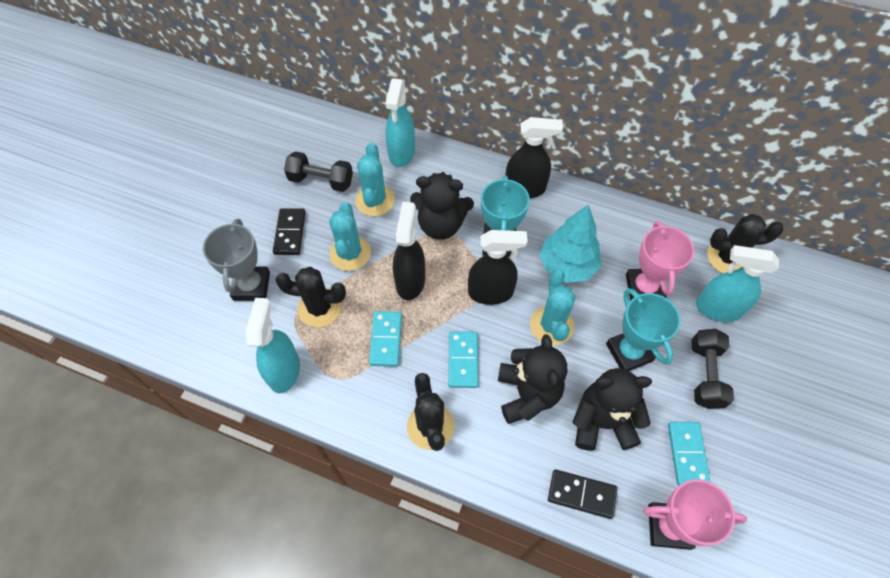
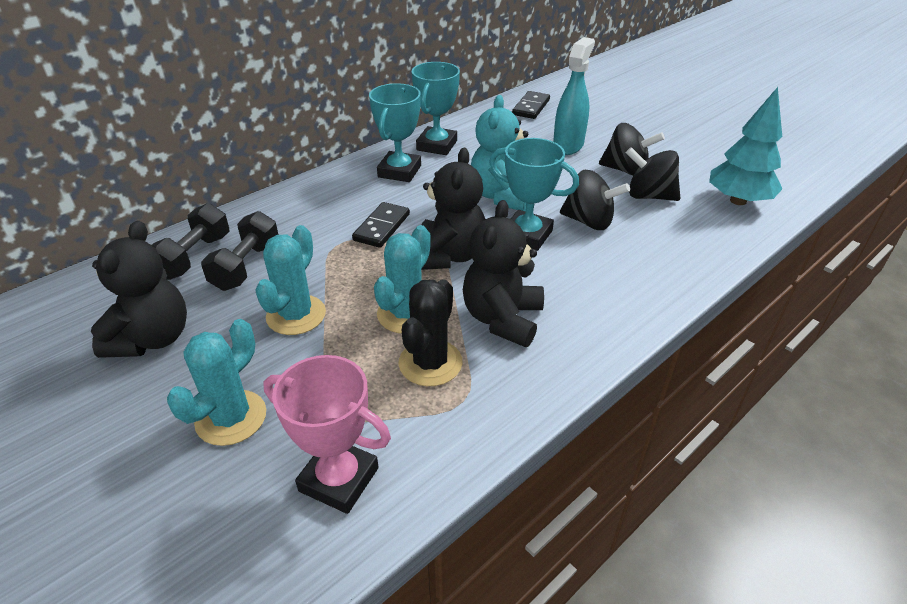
black cactus: 3 -> 1
black spinning top: 0 -> 3
black spray bottle: 3 -> 0
grey trophy: 1 -> 0
pink trophy: 2 -> 1
turquoise domino: 3 -> 0
turquoise spray bottle: 3 -> 1
turquoise teddy bear: 0 -> 1
turquoise trophy: 2 -> 3

